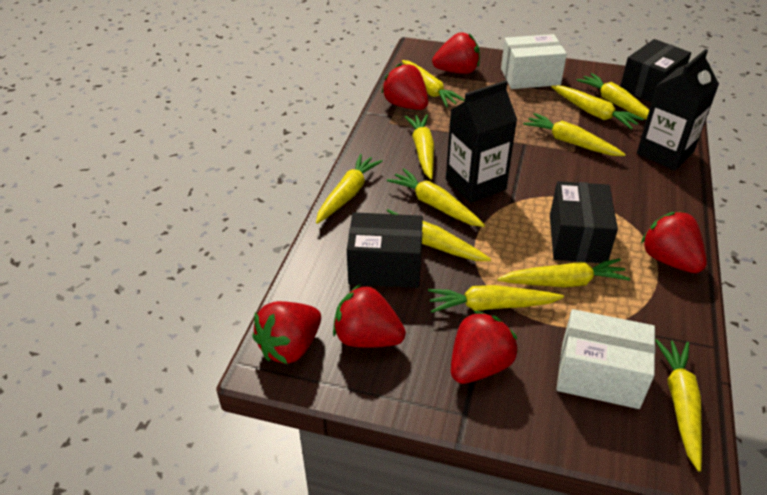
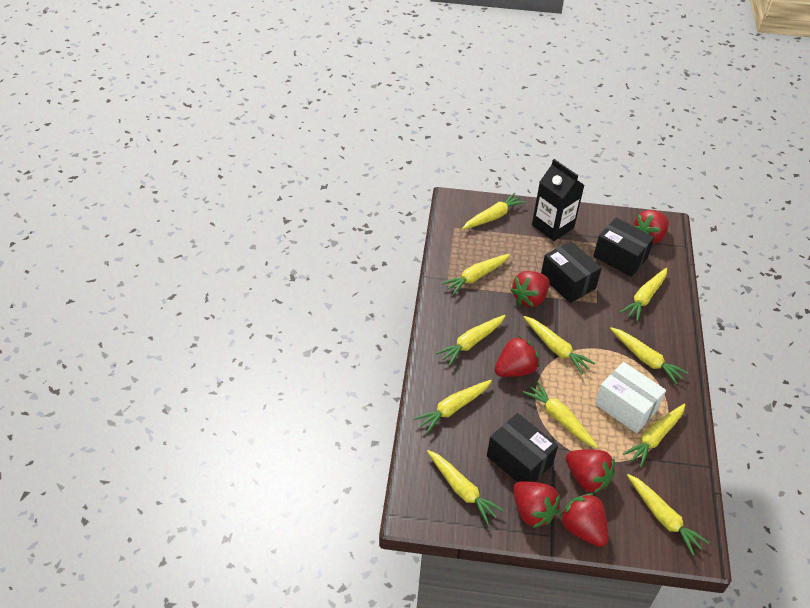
black carton: 2 -> 1
white box: 2 -> 1

